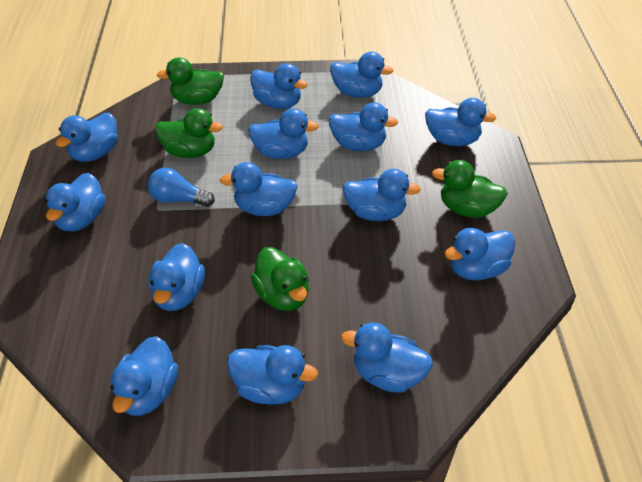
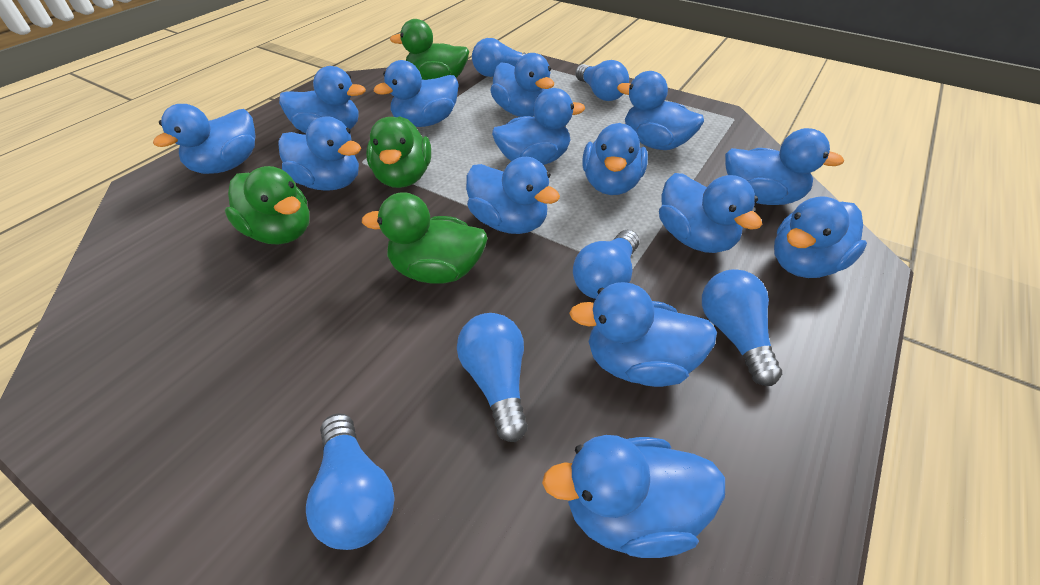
blue light bulb: 1 -> 6

